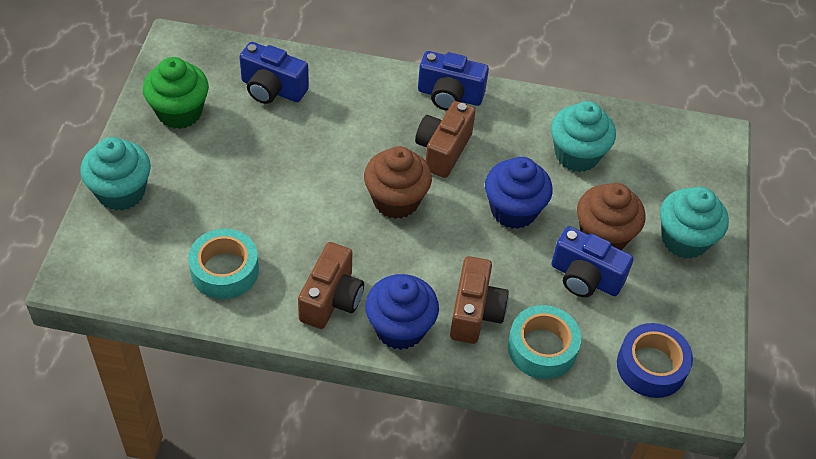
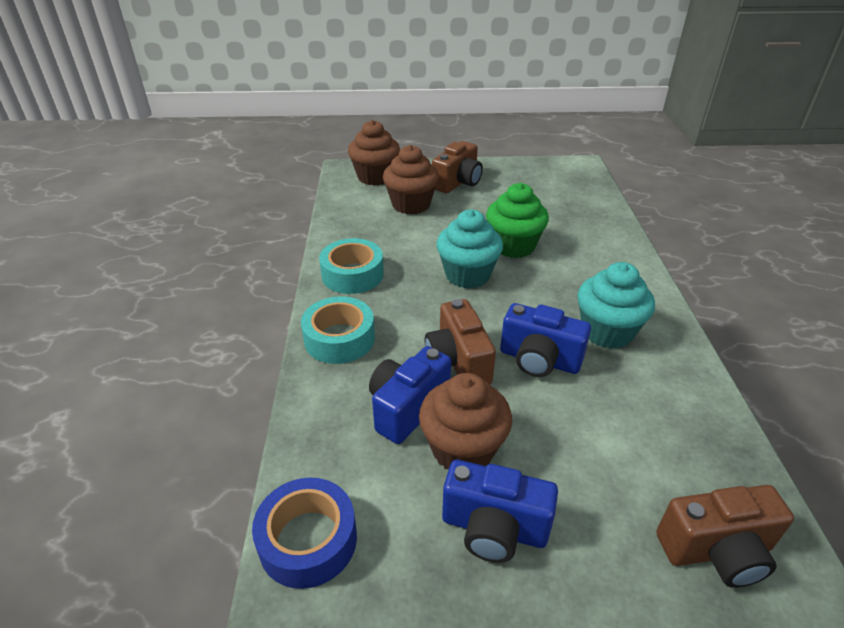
blue cupcake: 2 -> 0
brown cupcake: 2 -> 3
turquoise cupcake: 3 -> 2

